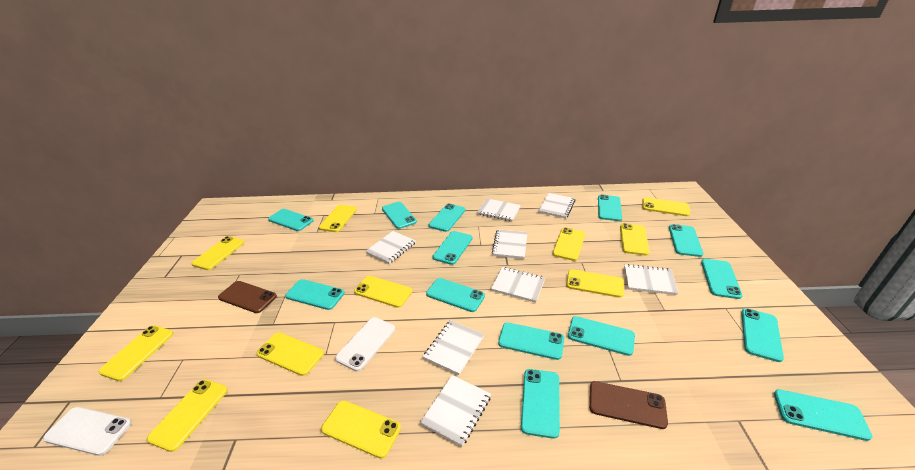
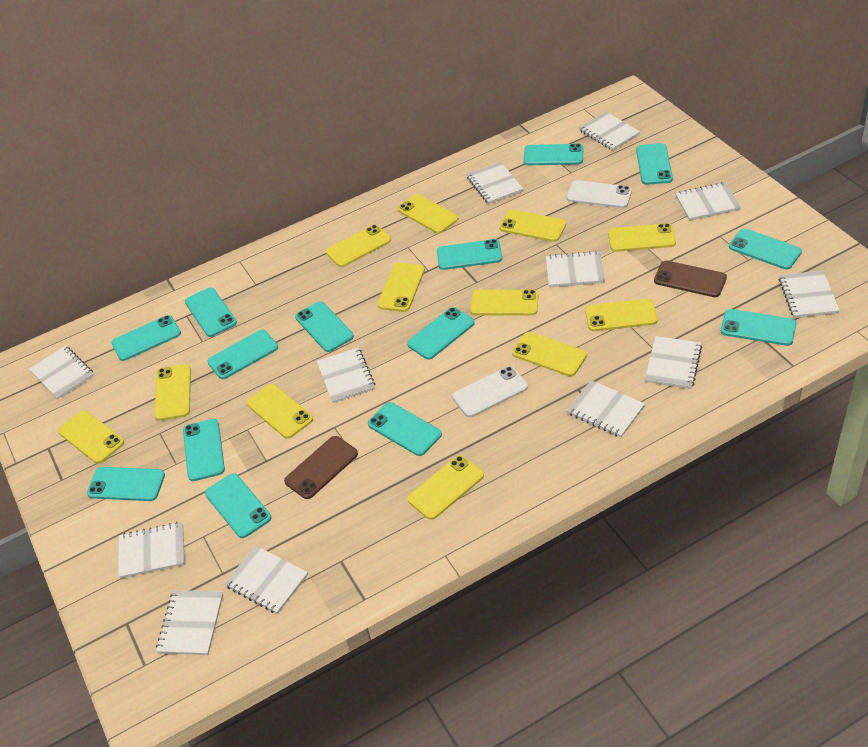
white notebook: 8 -> 12
yellow phone: 11 -> 12

